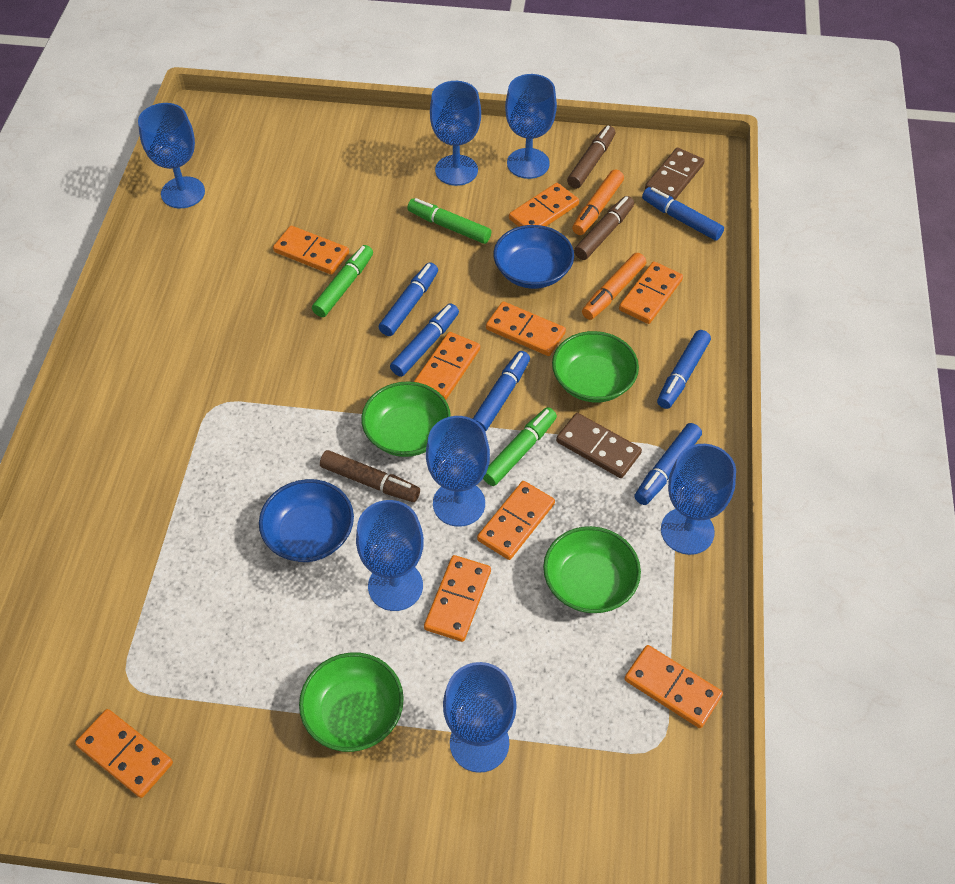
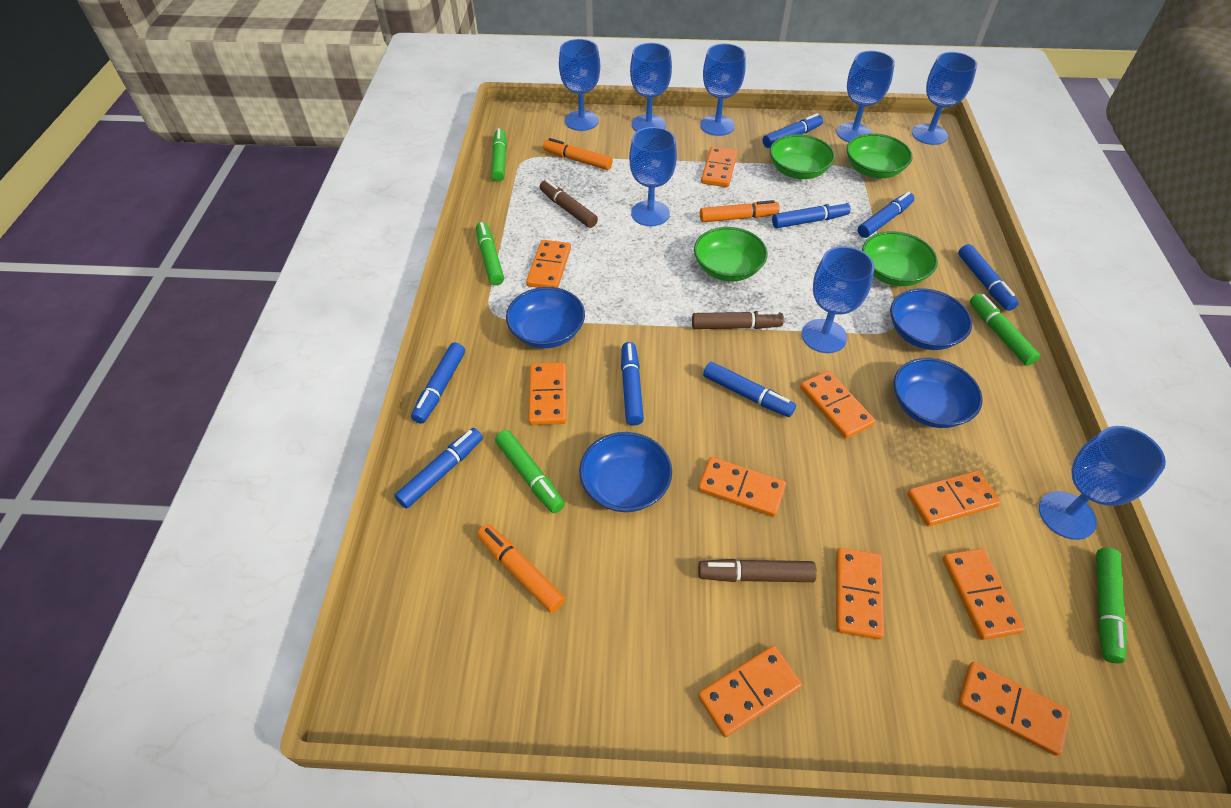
blue bowl: 2 -> 4
blue goblet: 7 -> 8
blue marker: 6 -> 8
brown domino: 2 -> 0
green marker: 3 -> 5
orange domino: 9 -> 10
orange marker: 2 -> 3

